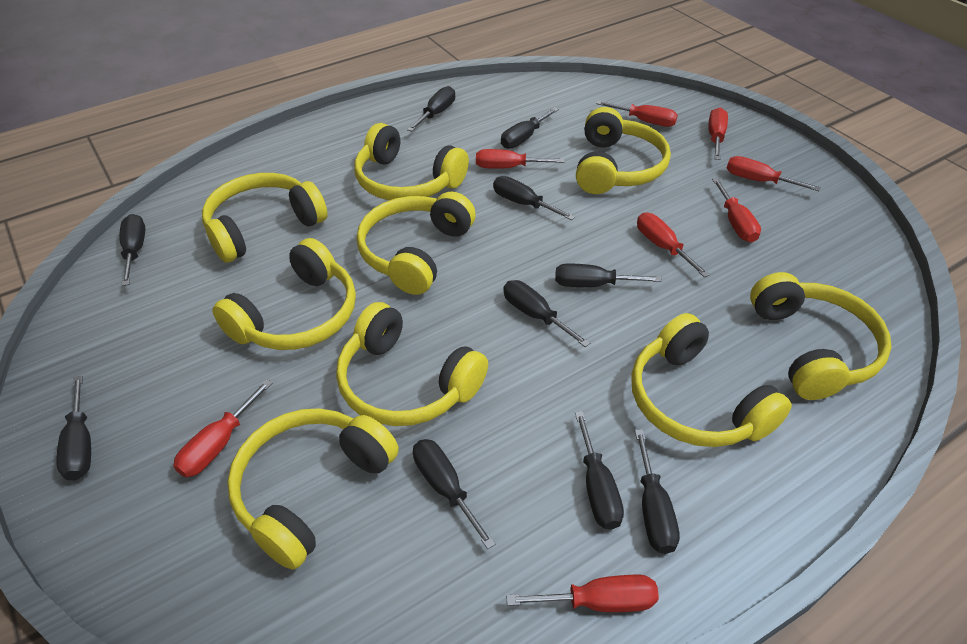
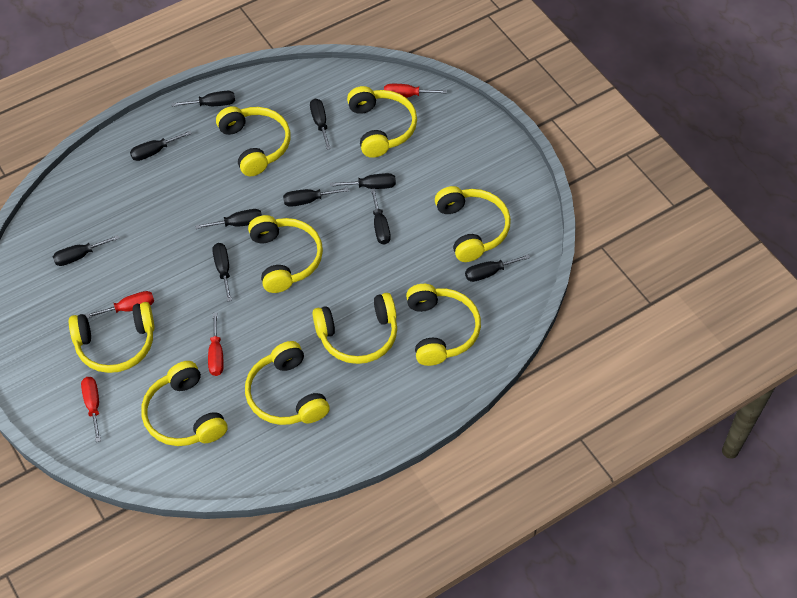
red screwdriver: 8 -> 4

